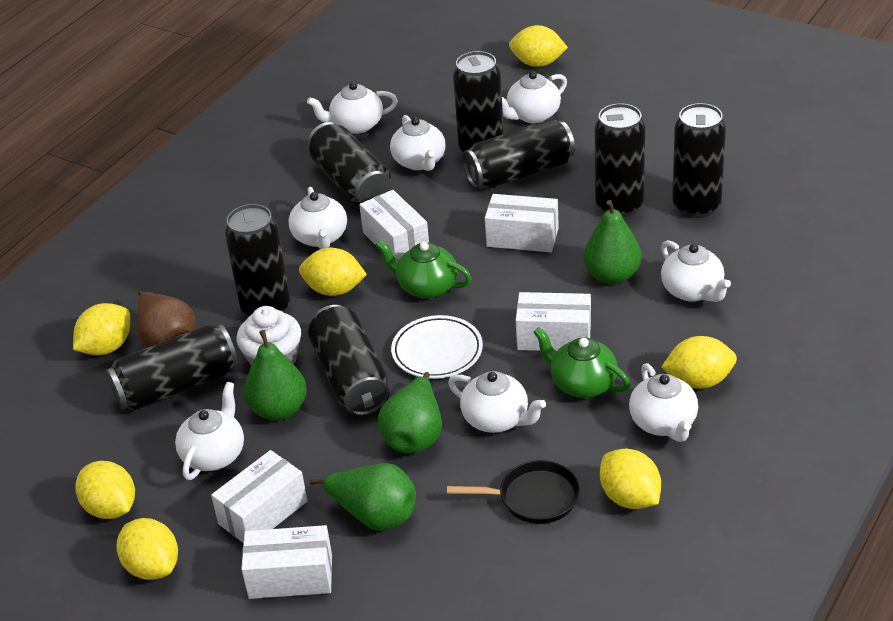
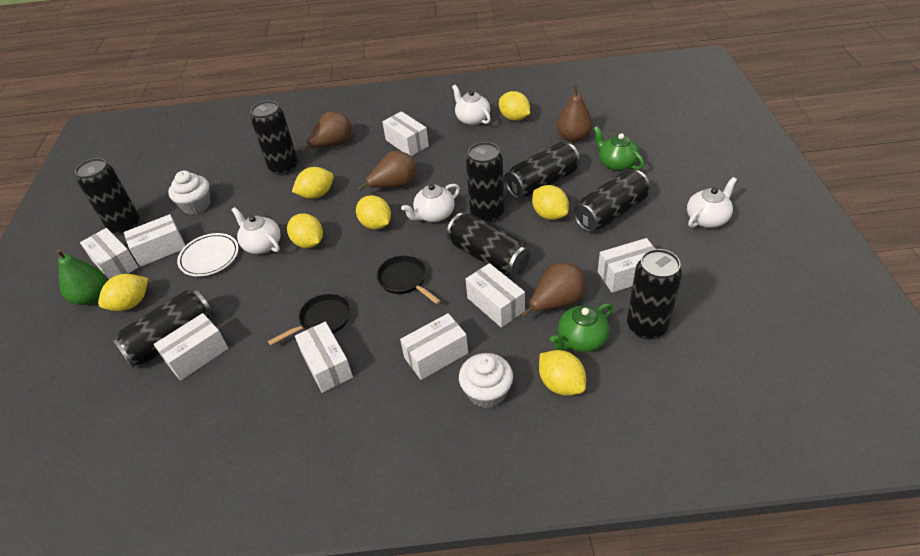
black pan: 1 -> 2
brown pear: 1 -> 4
green pear: 4 -> 1
white box: 5 -> 8
white cupcake: 1 -> 2
white teapot: 8 -> 4

